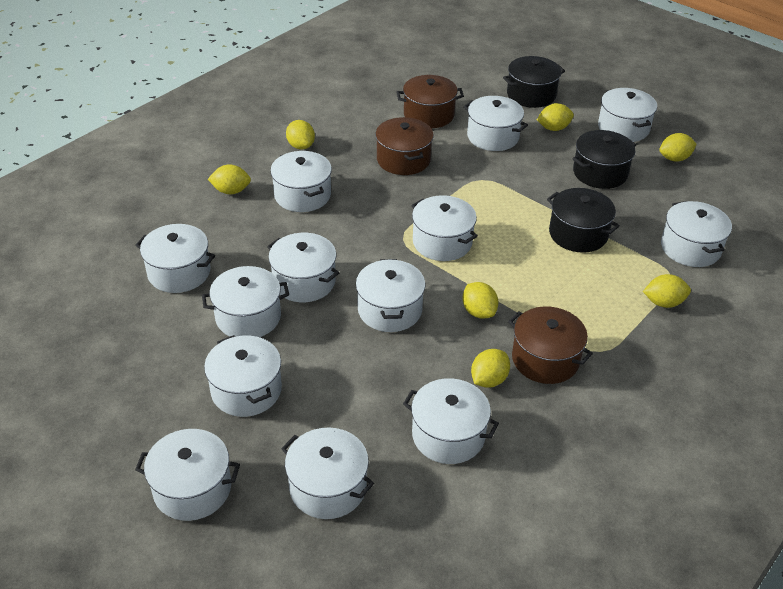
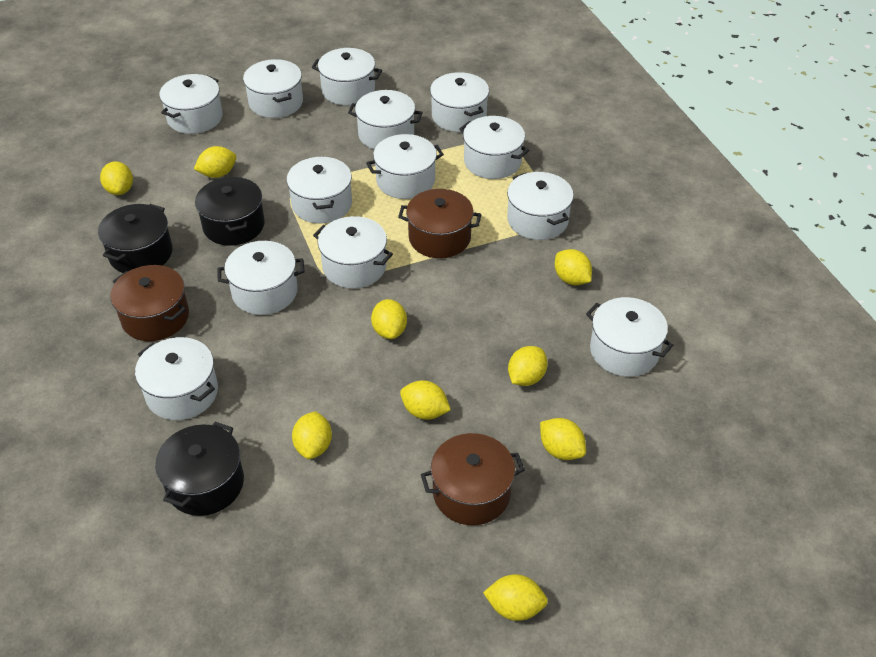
yellow lemon: 7 -> 9

